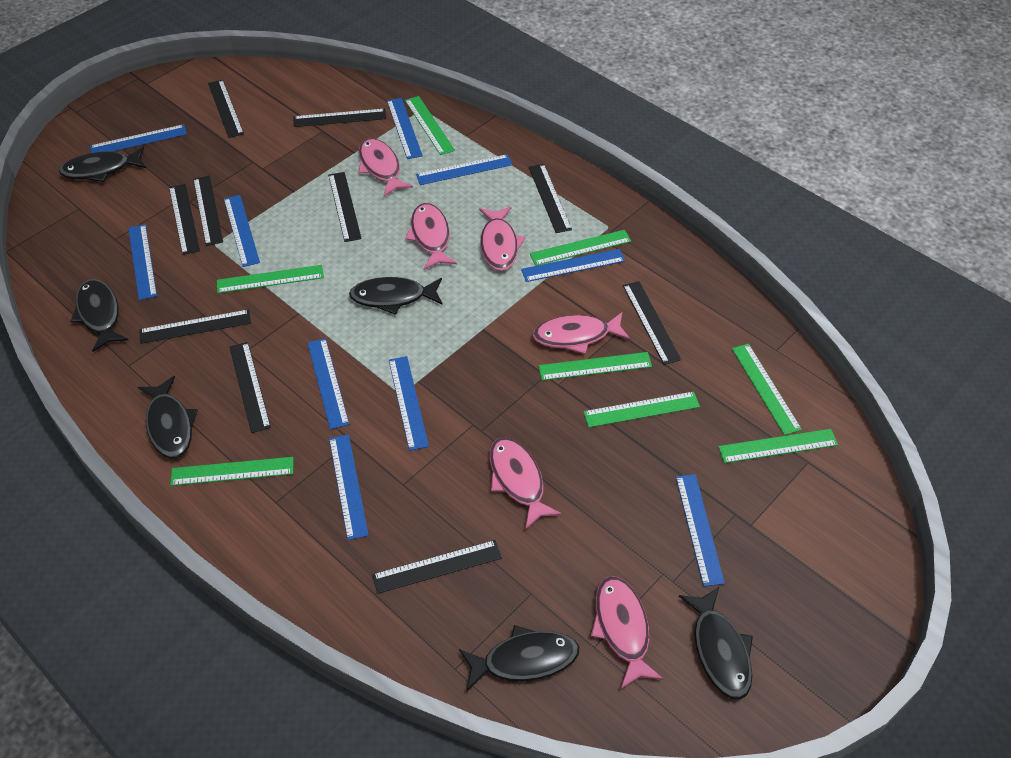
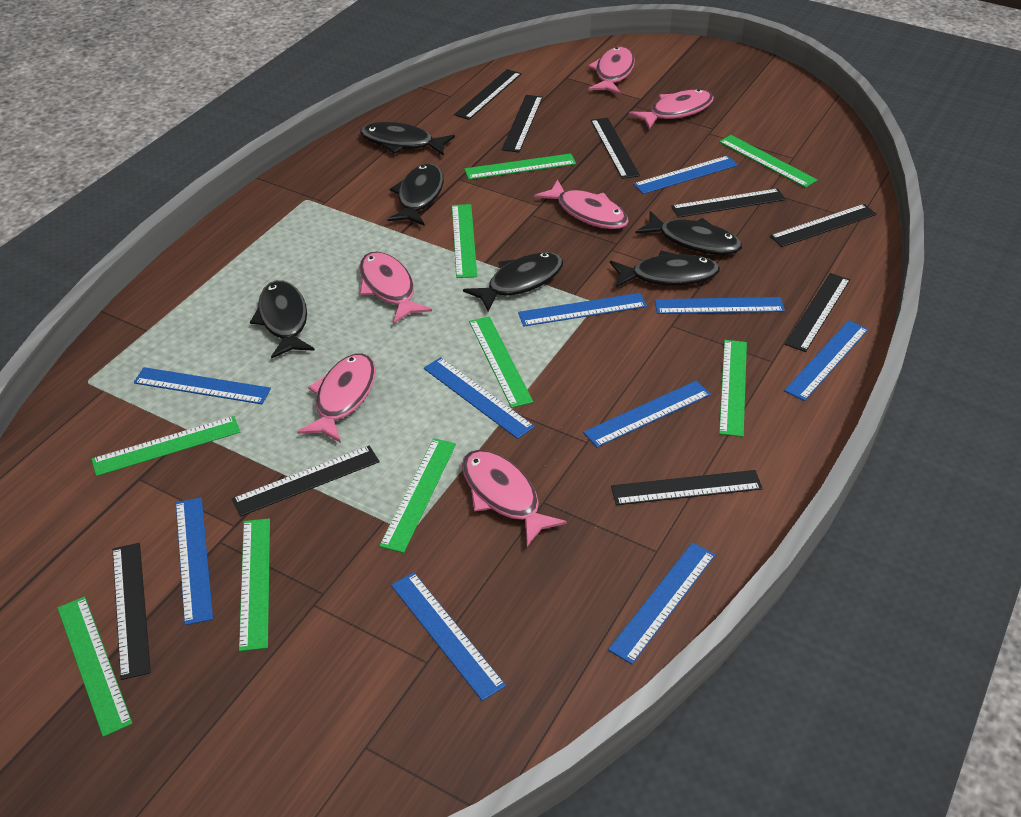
black ruler: 10 -> 9
green ruler: 8 -> 9

